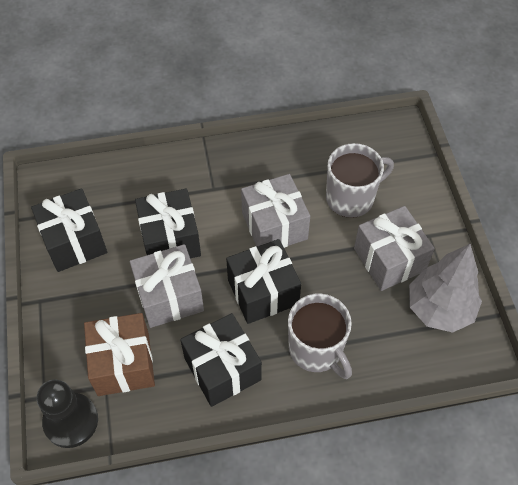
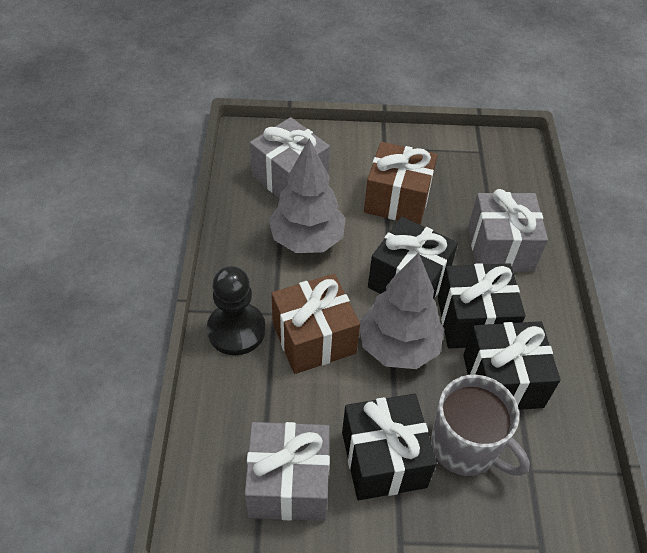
brown gift: 1 -> 2
grey mug: 2 -> 1
grey tree: 1 -> 2

